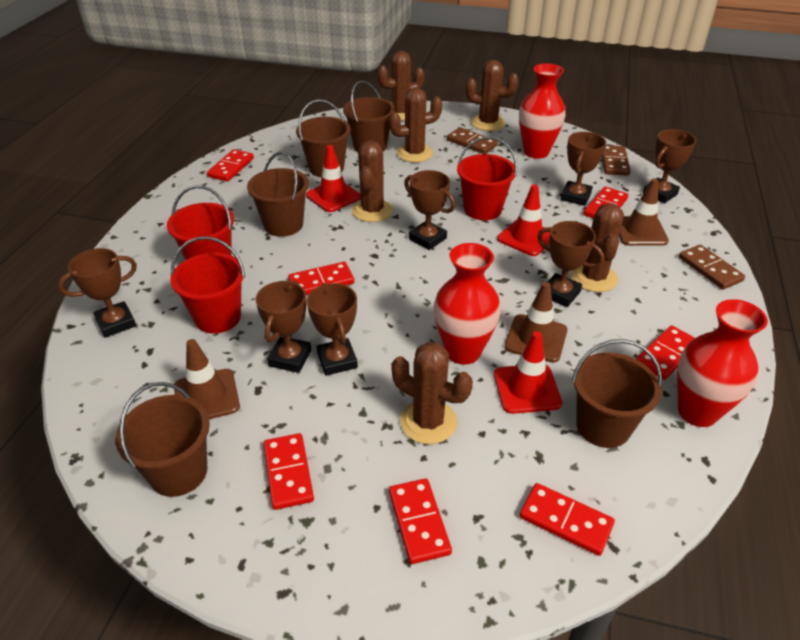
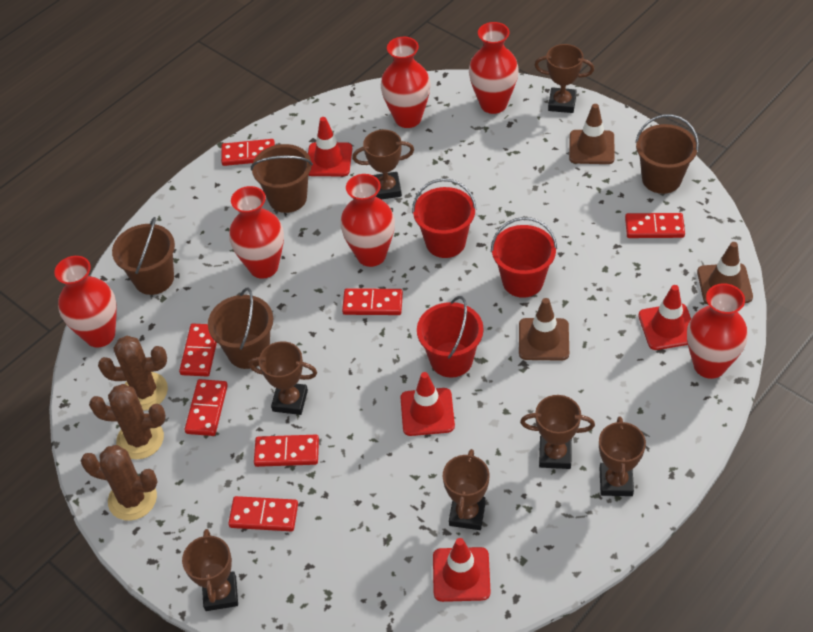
brown bucket: 5 -> 4
brown cactus: 6 -> 3
brown domino: 3 -> 0
red traffic cone: 3 -> 4
red vase: 3 -> 6

